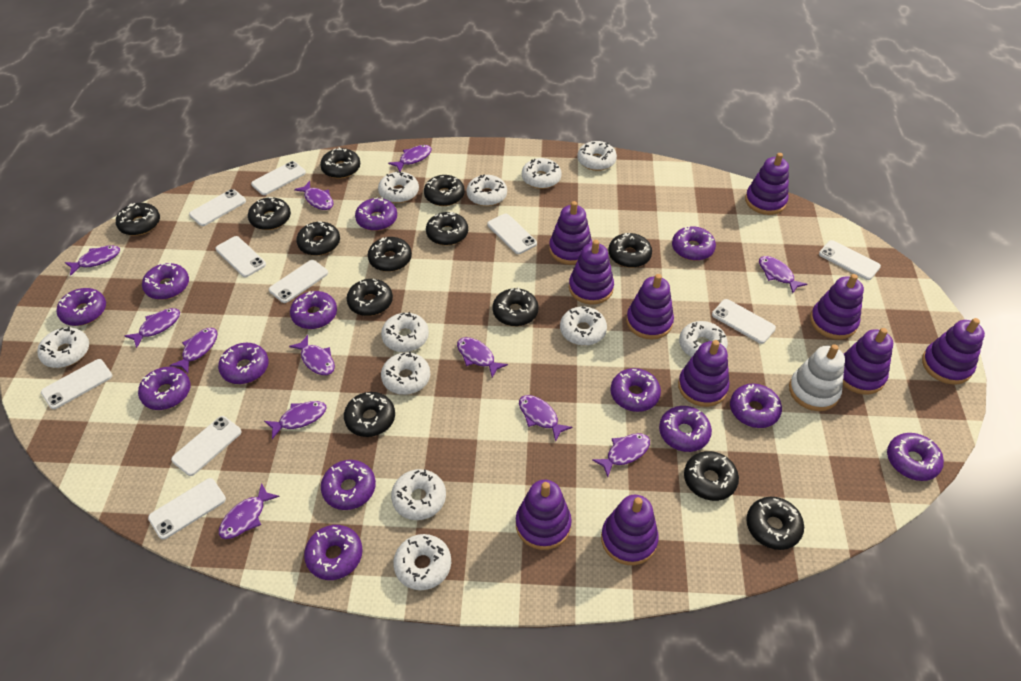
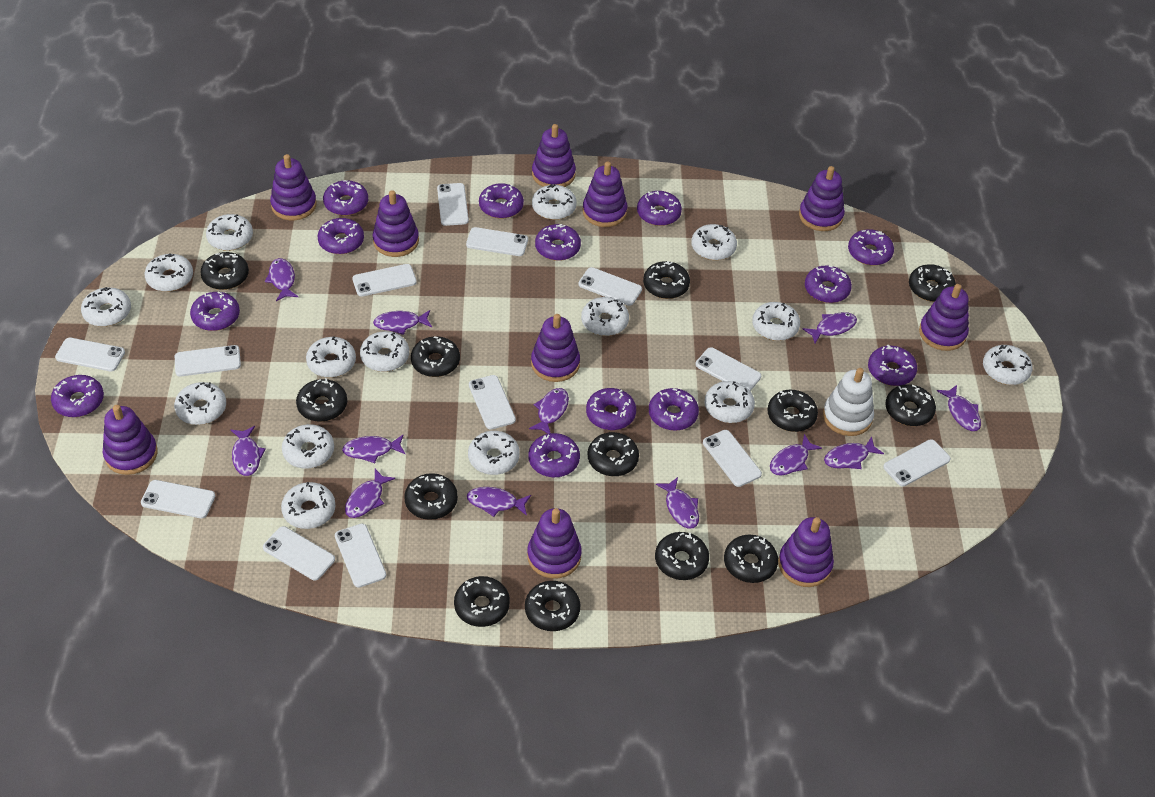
white donut: 11 -> 15
white phone: 10 -> 13

